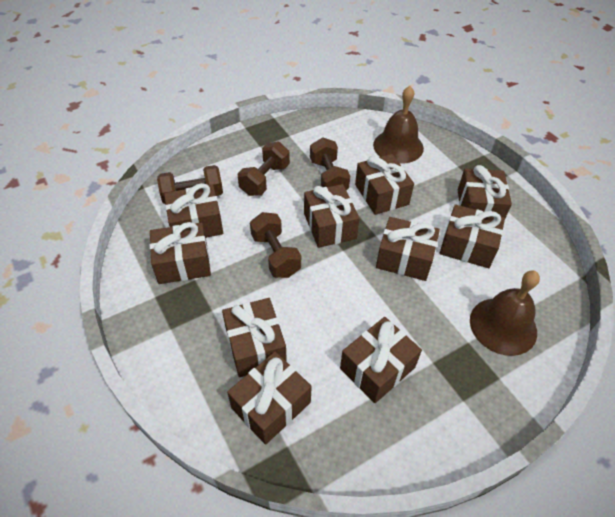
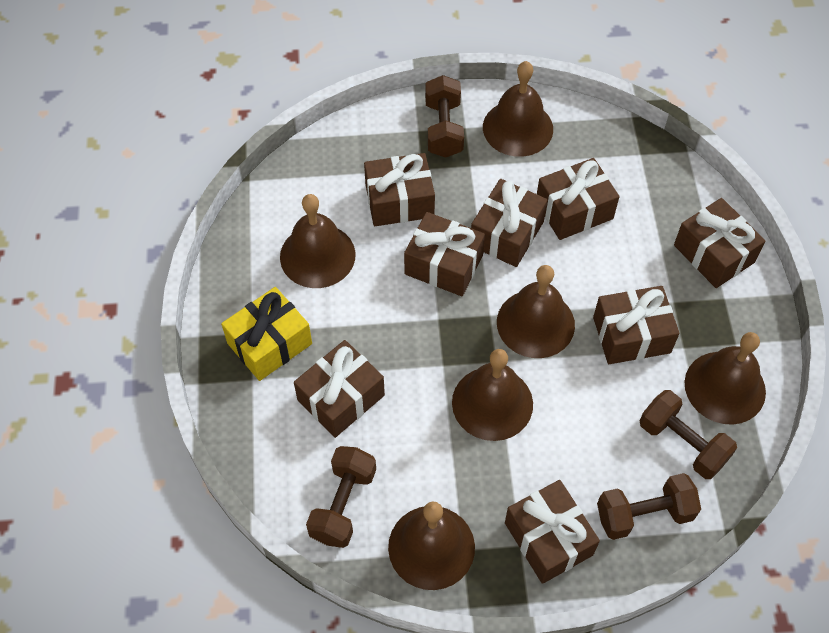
brown bell: 2 -> 6
brown gift: 10 -> 8
yellow gift: 0 -> 1

